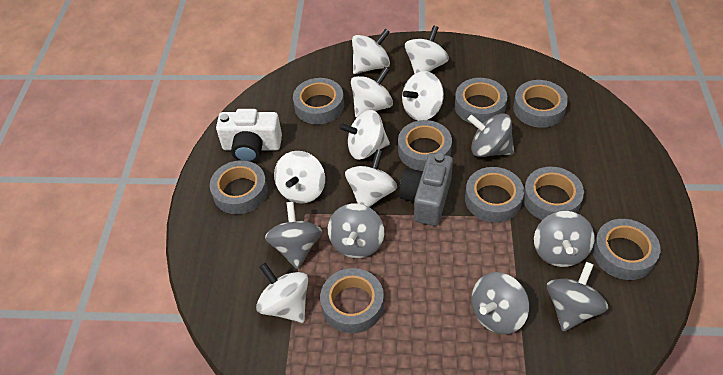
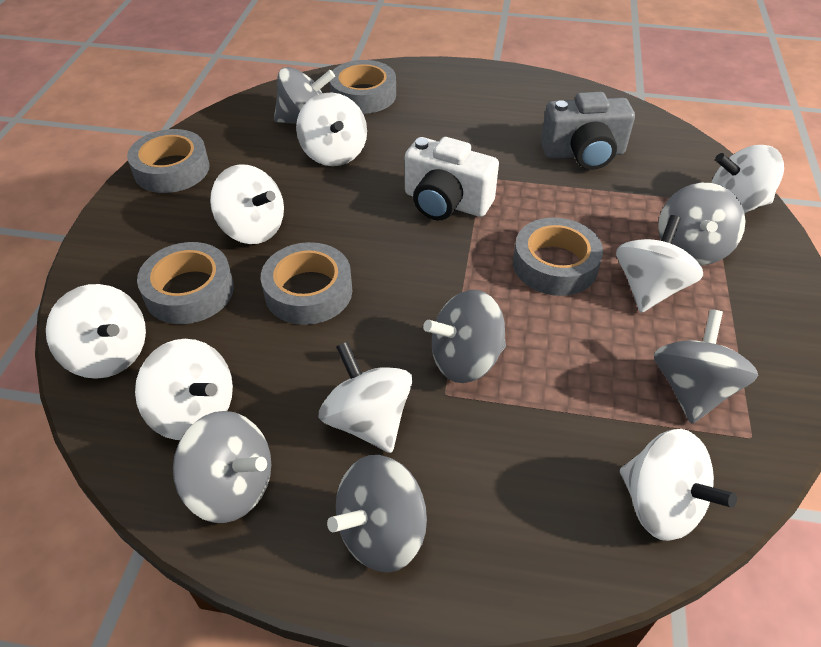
grey tape: 9 -> 5

